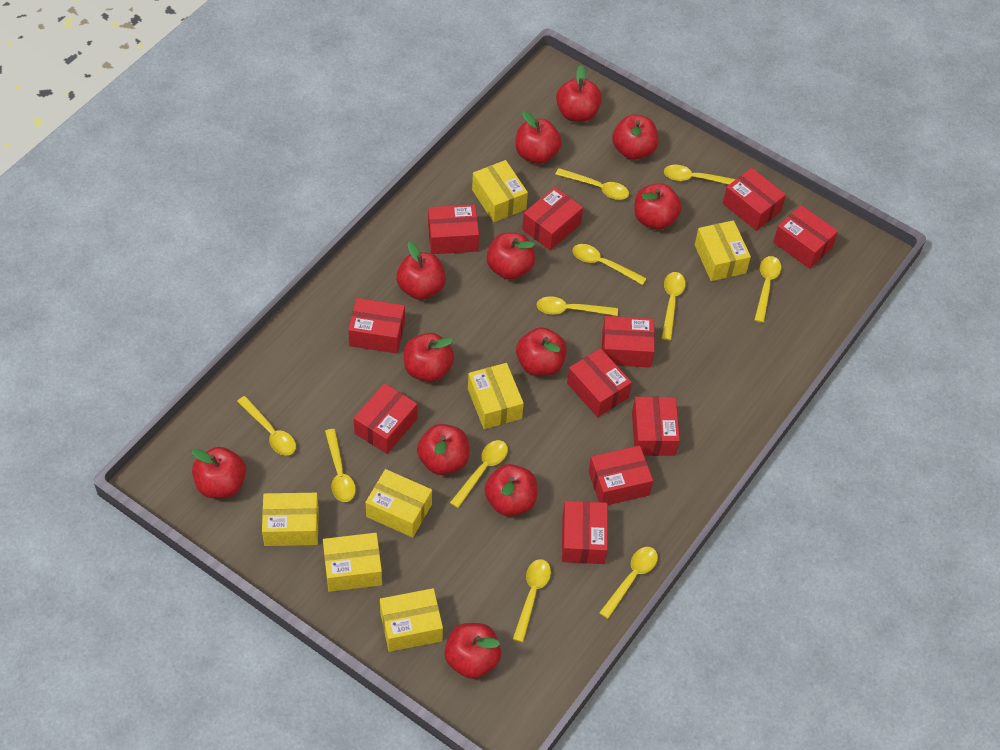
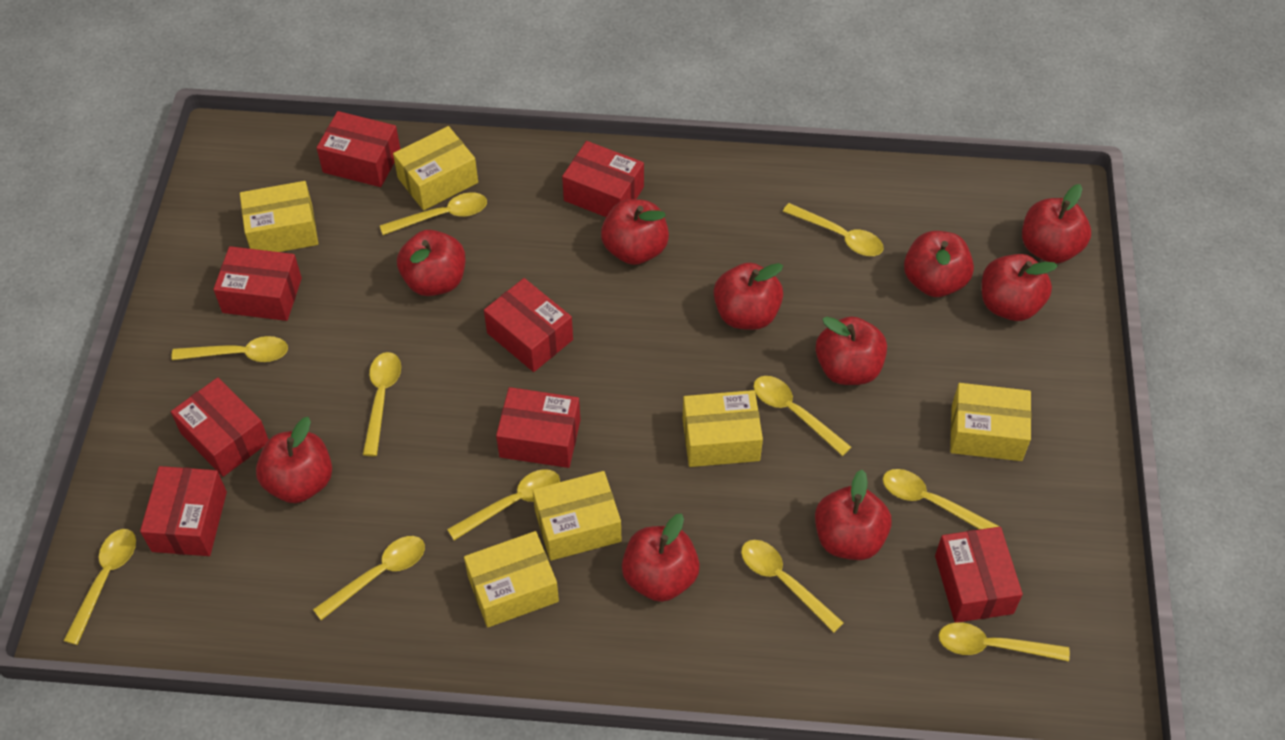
red apple: 12 -> 10
red box: 11 -> 8
yellow box: 7 -> 6

